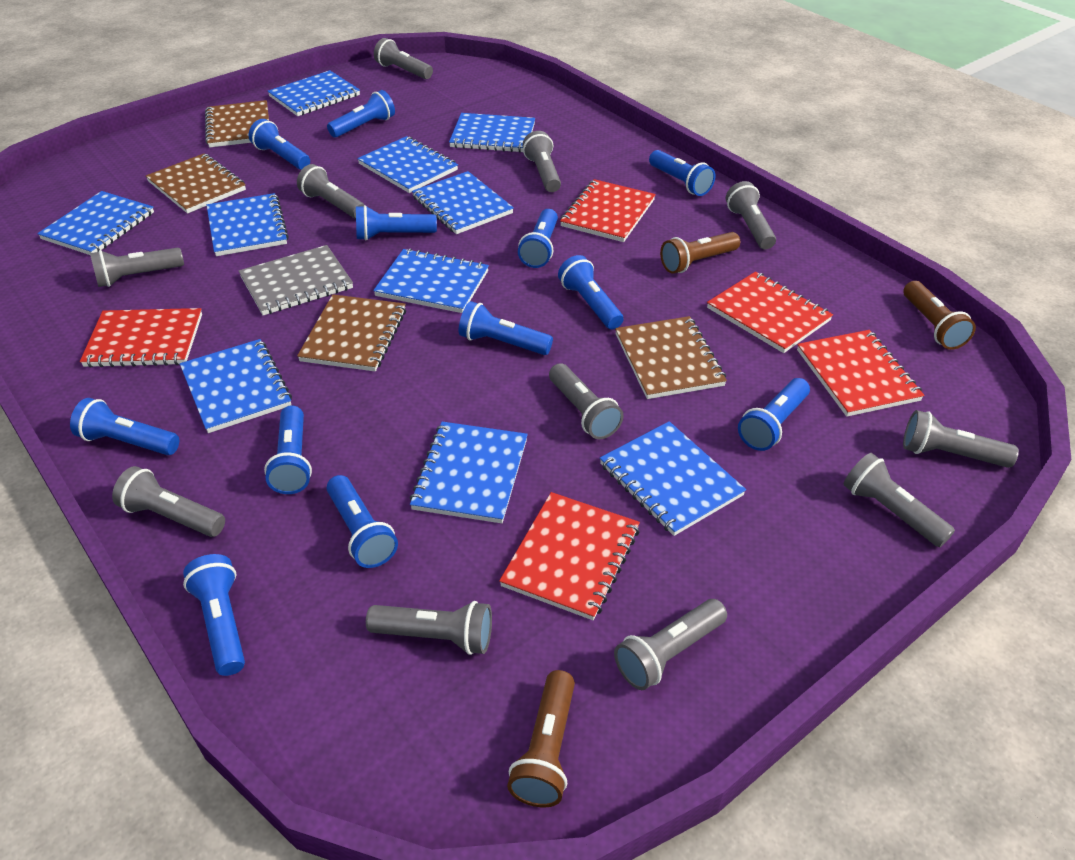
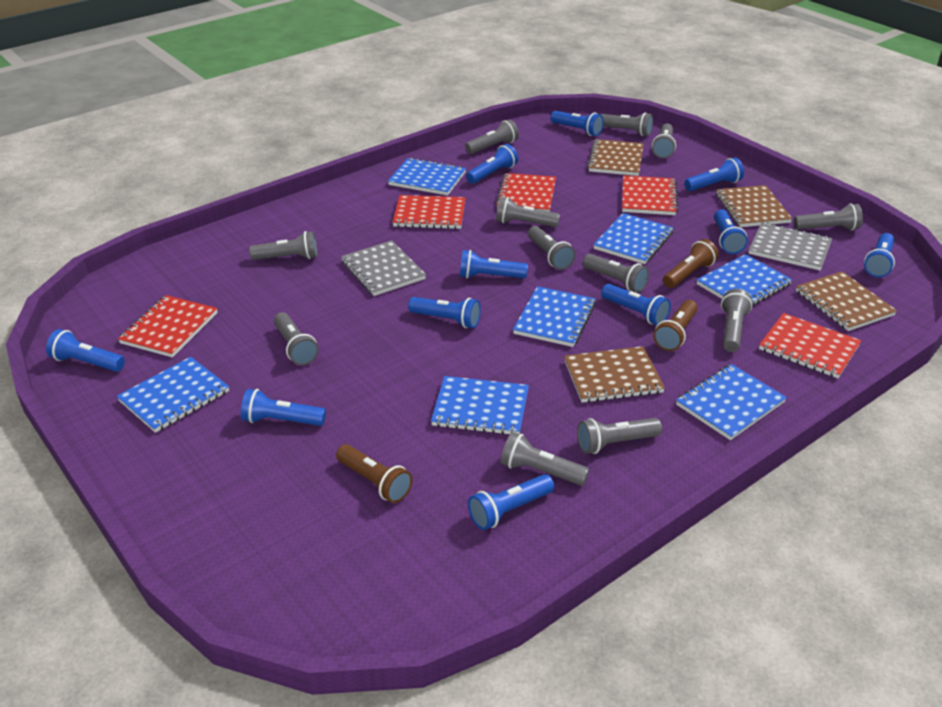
blue flashlight: 12 -> 11
blue notebook: 10 -> 7
grey flashlight: 11 -> 12
grey notebook: 1 -> 2

